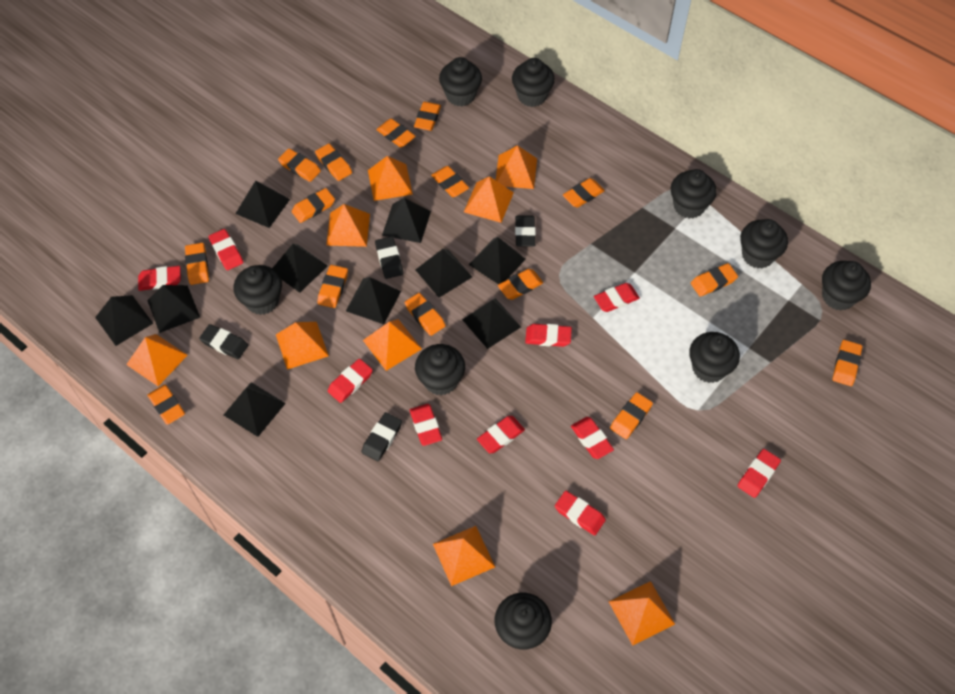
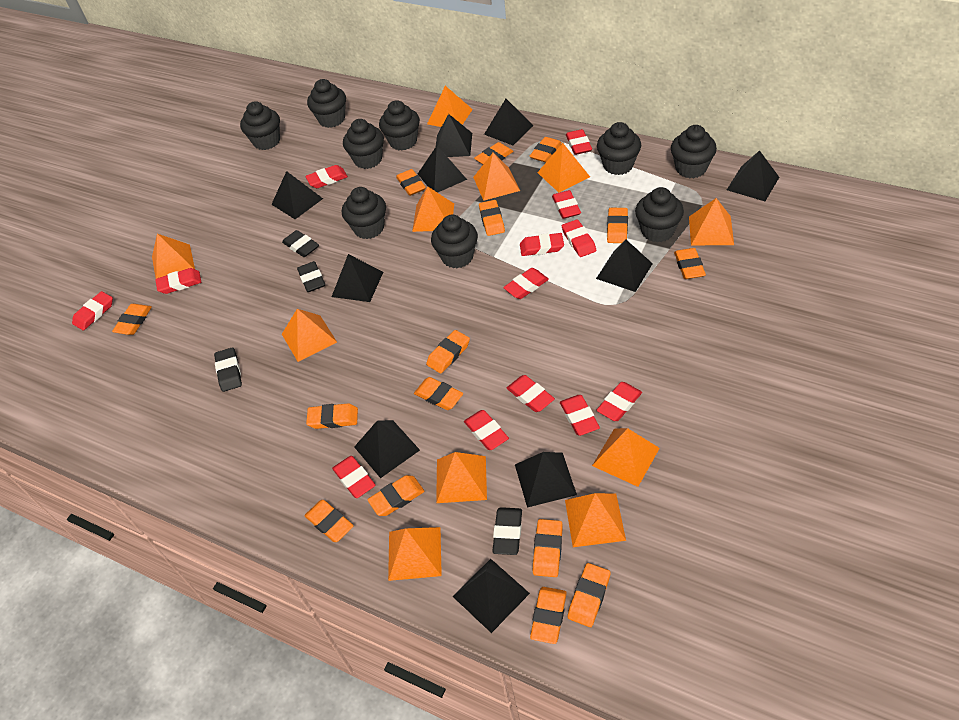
orange pyramid: 9 -> 11
red eraser: 10 -> 13

